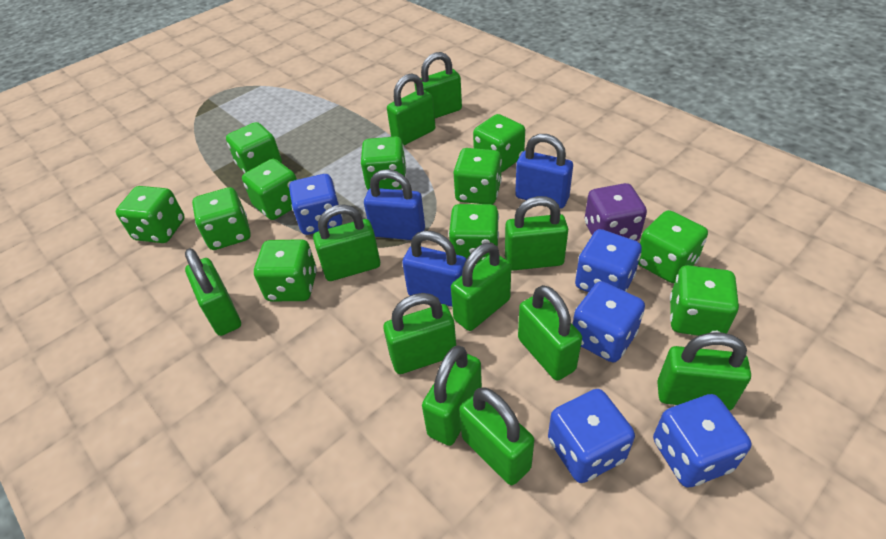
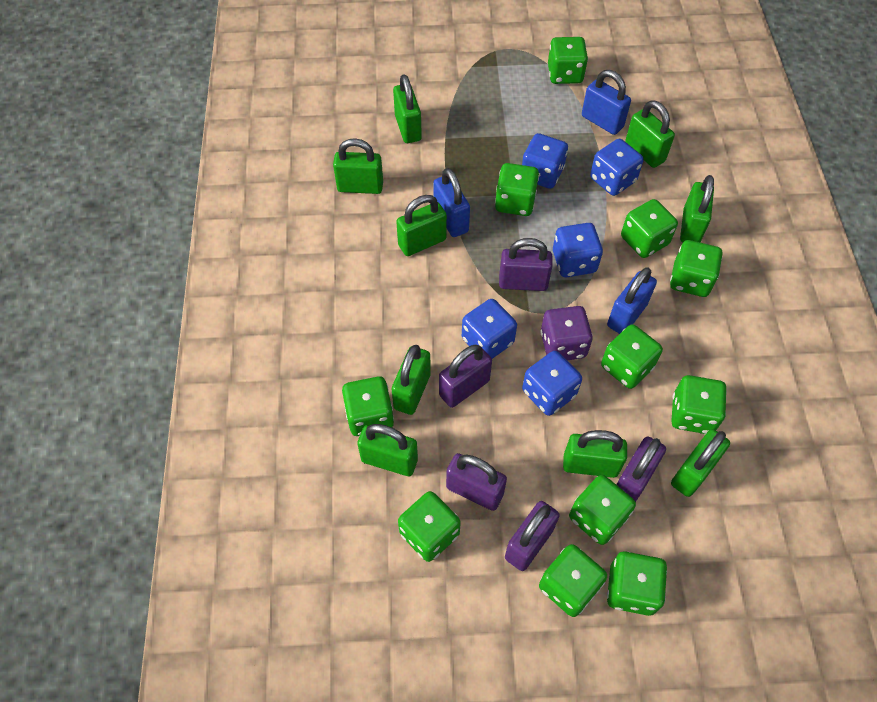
green padlock: 11 -> 9
purple padlock: 0 -> 5

